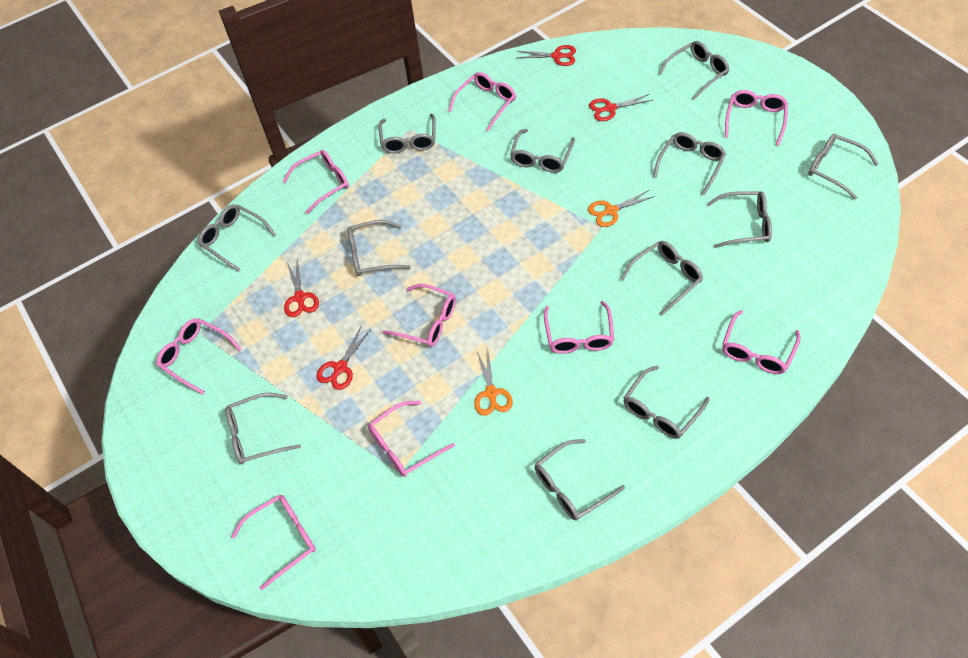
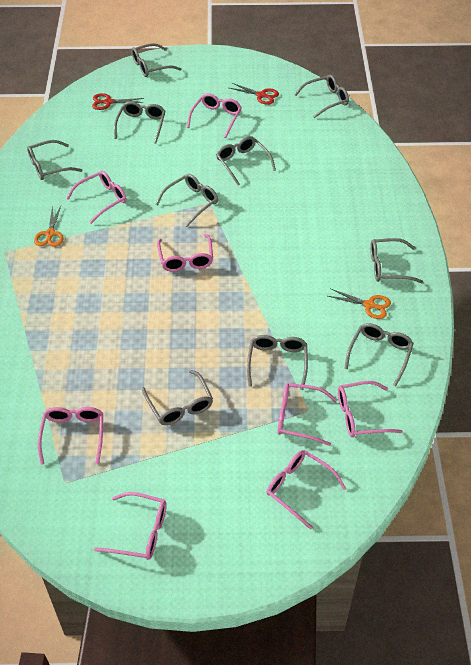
grey glasses: 12 -> 10
pink glasses: 9 -> 8
red scissors: 4 -> 2

